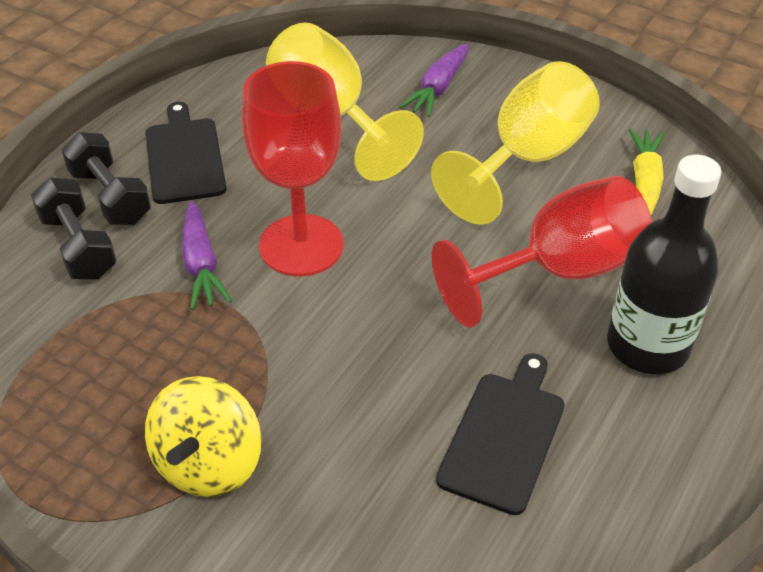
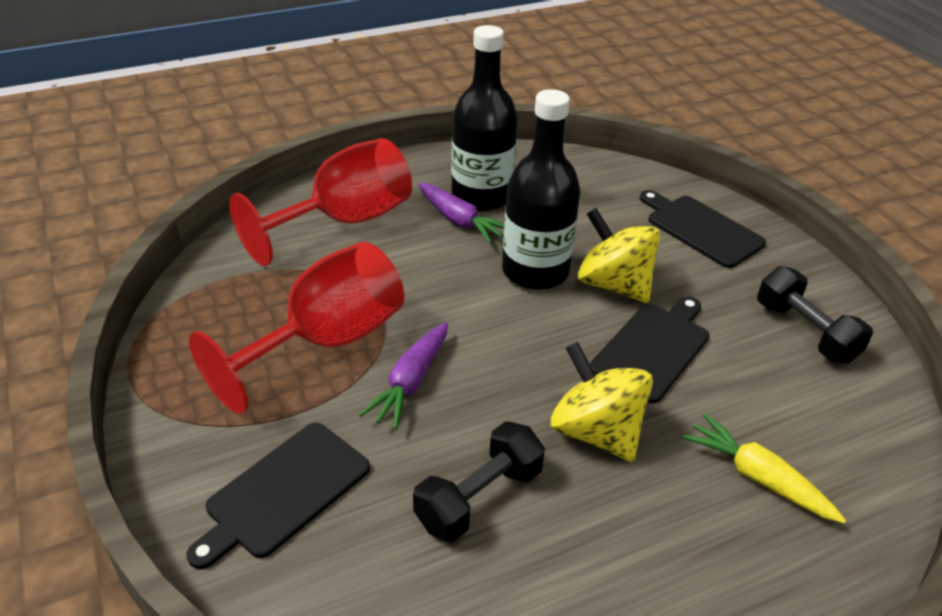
black bottle: 1 -> 2
black cutting board: 2 -> 3
yellow goblet: 2 -> 0
yellow spinning top: 1 -> 2

